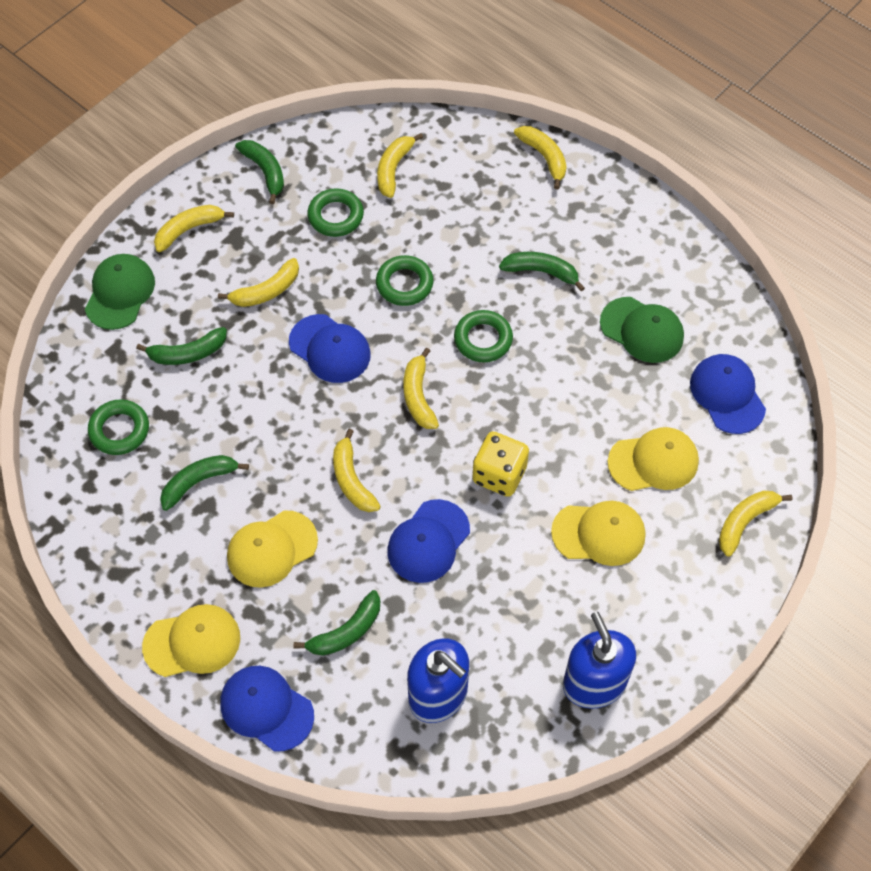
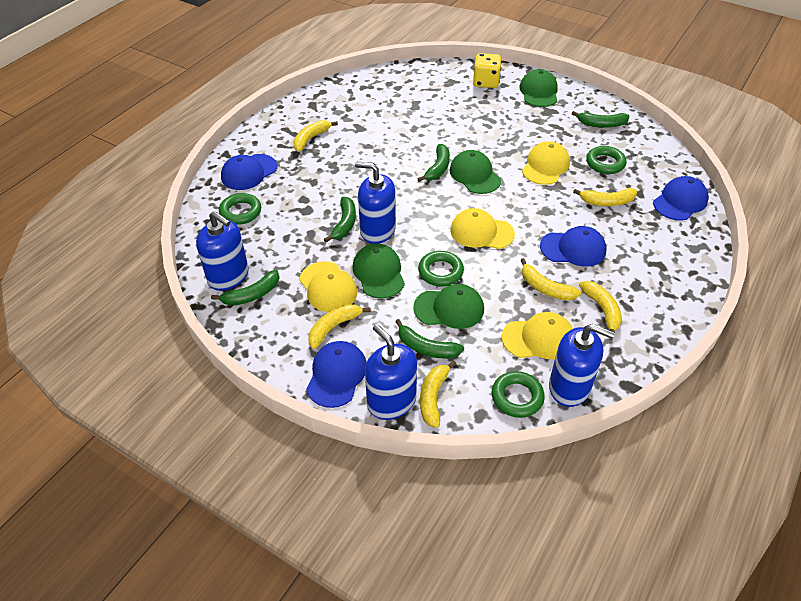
blue soap dispenser: 2 -> 4
green cap: 2 -> 4
yellow banana: 7 -> 6

